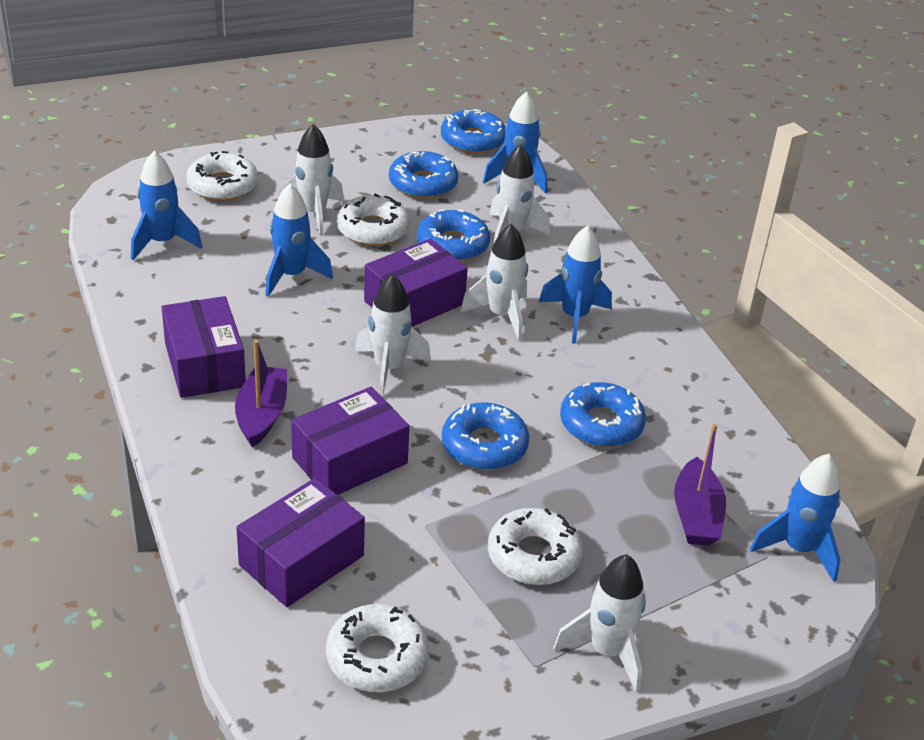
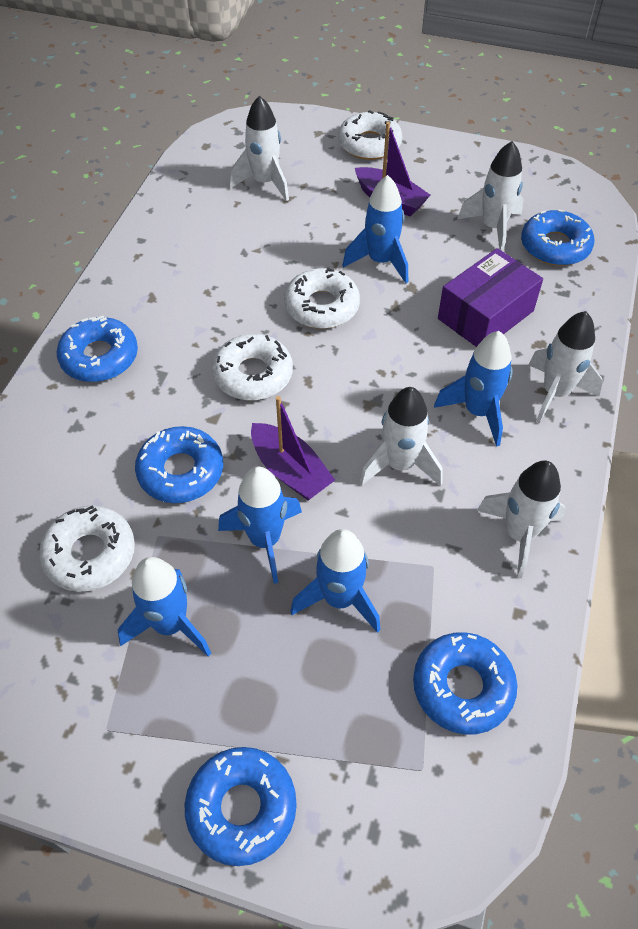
purple box: 4 -> 1

